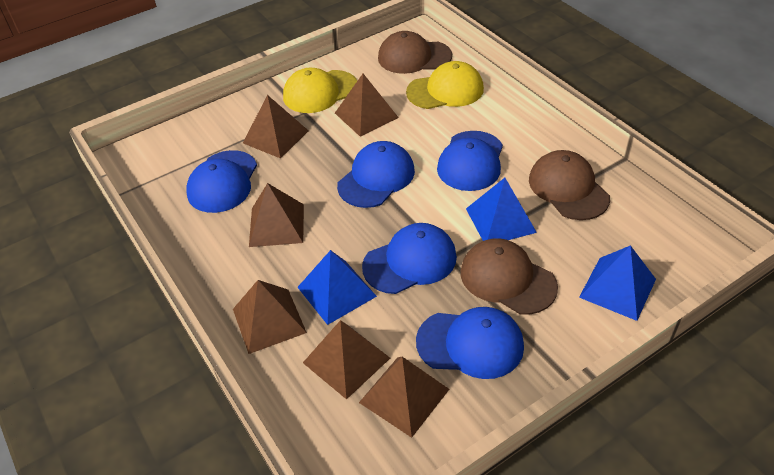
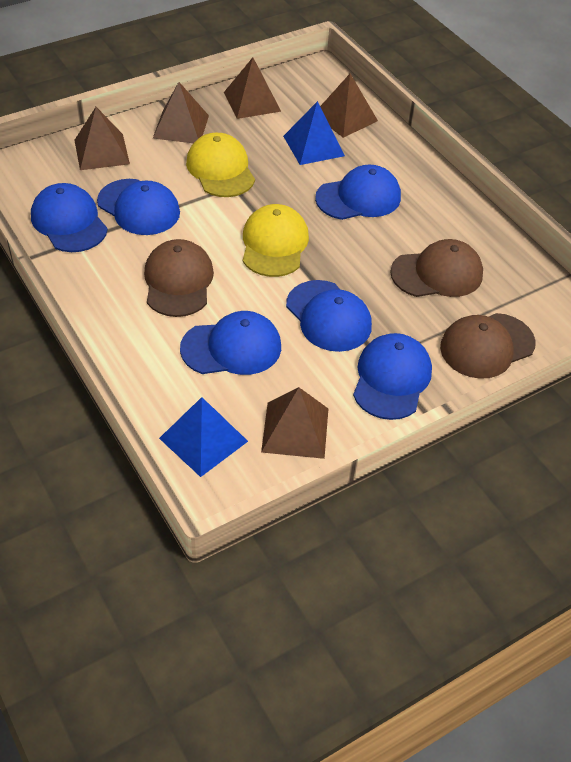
blue cap: 5 -> 6
blue pyramid: 3 -> 2
brown pyramid: 6 -> 5

